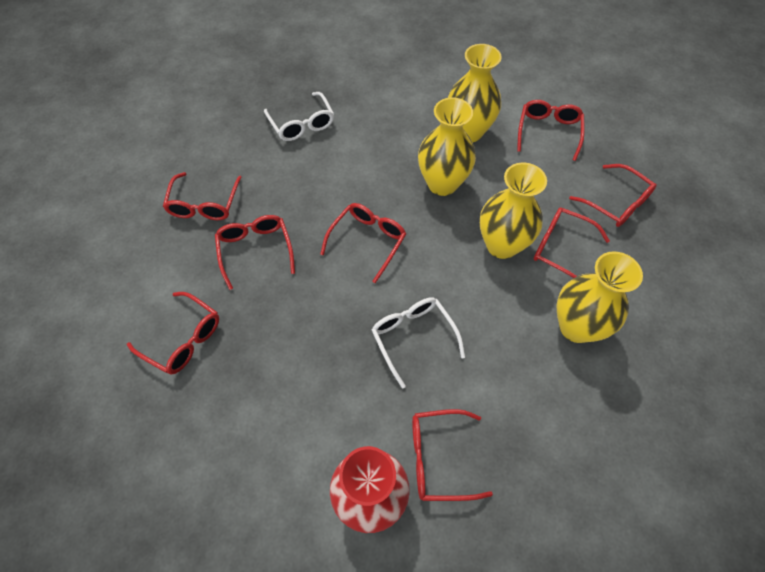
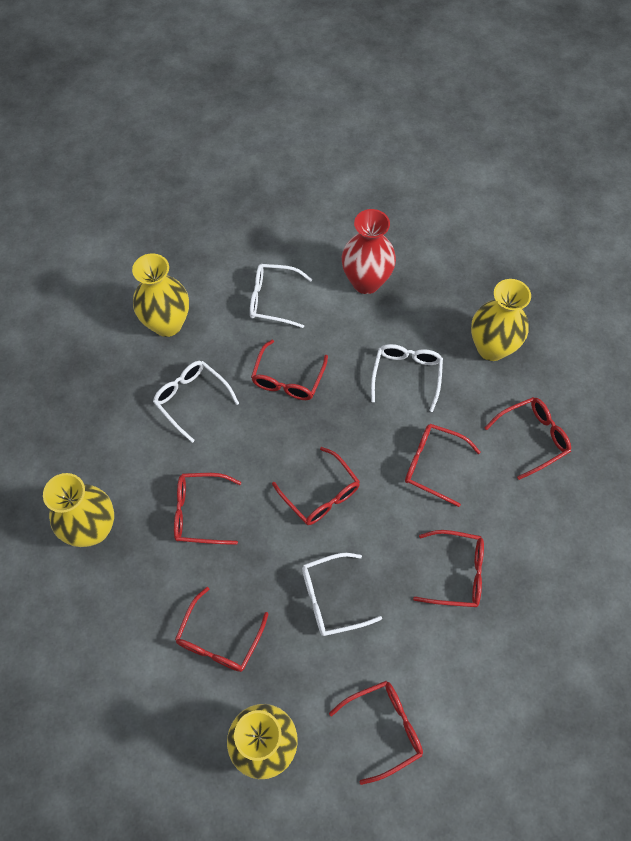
white glasses: 2 -> 4

